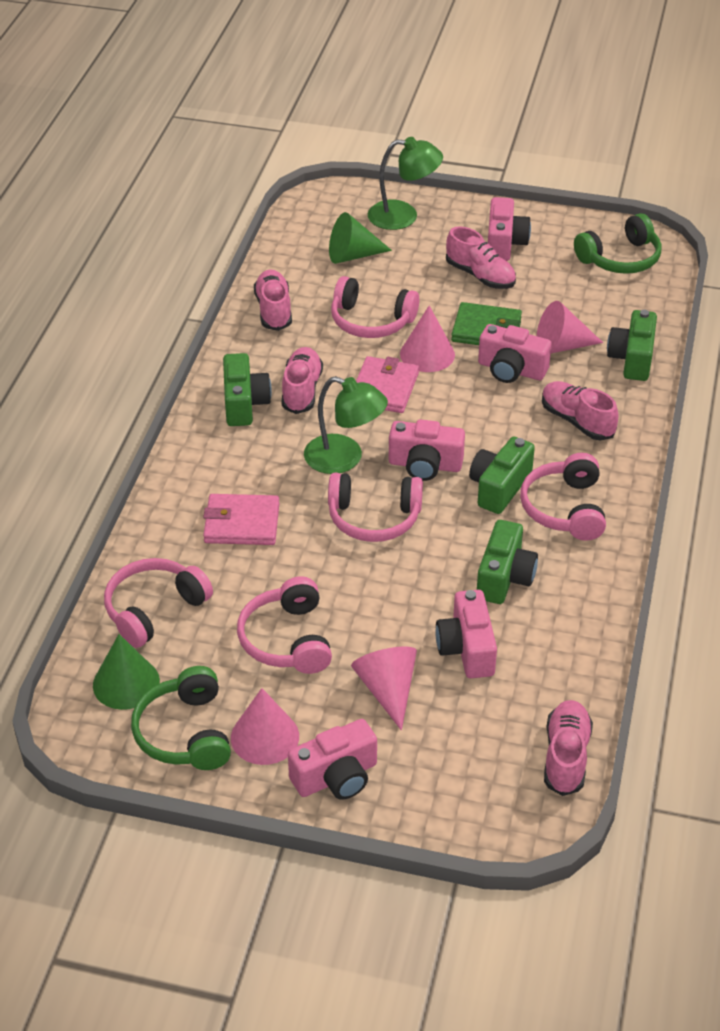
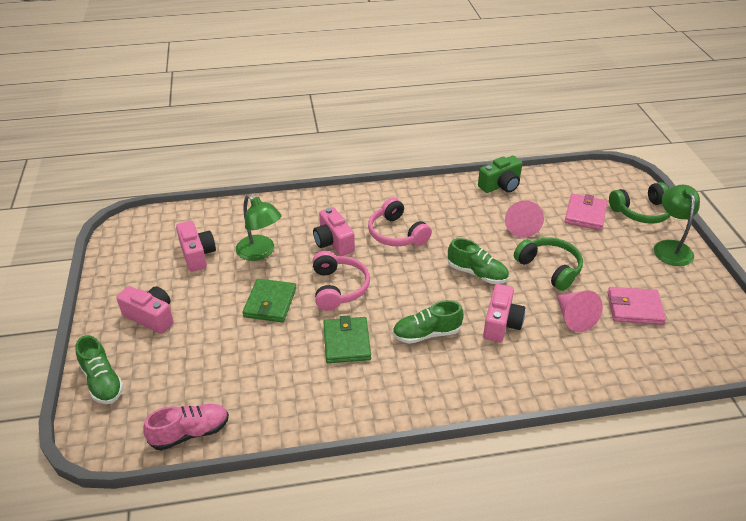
green camera: 4 -> 1
green cone: 2 -> 0
green shoe: 0 -> 3
green wallet: 1 -> 2
pink camera: 5 -> 4
pink cone: 4 -> 2
pink headphones: 5 -> 2
pink shoe: 5 -> 1

